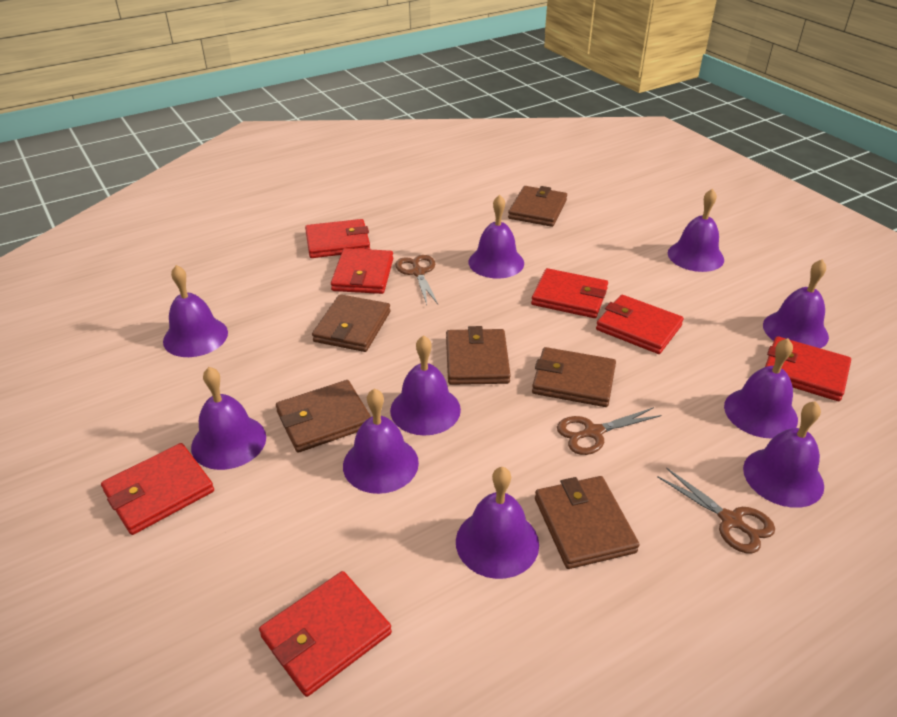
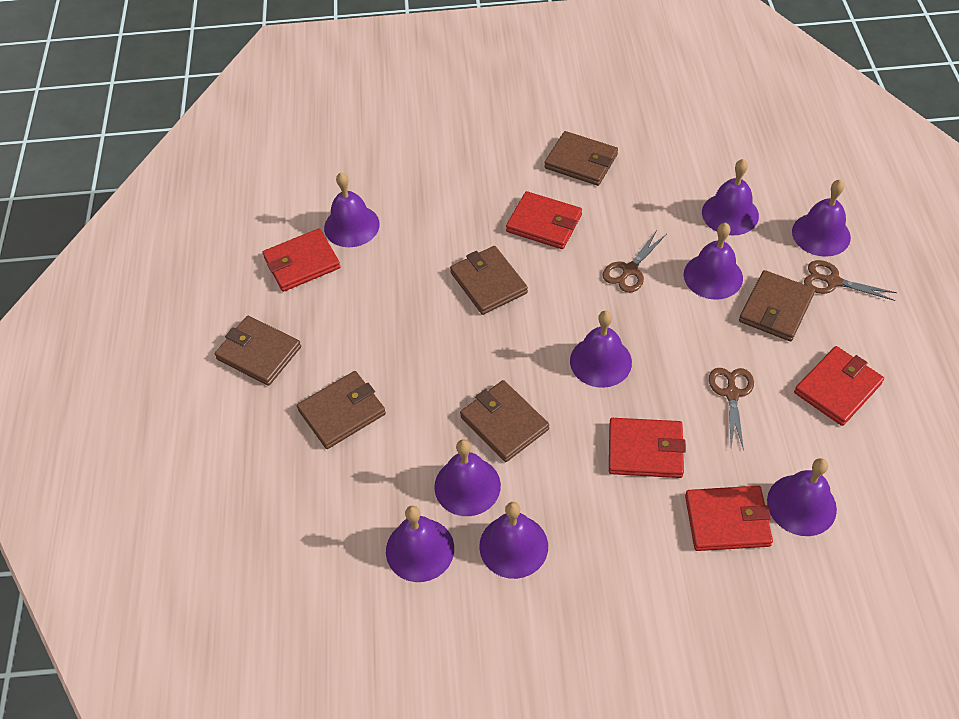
purple bell: 10 -> 9
red wallet: 7 -> 5

